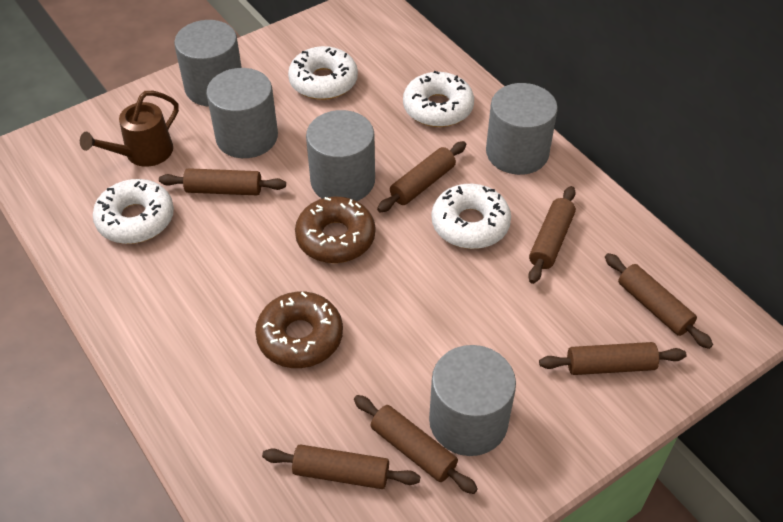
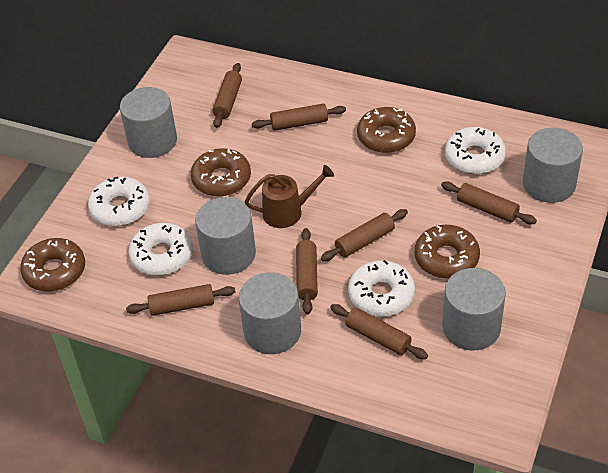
brown donut: 2 -> 4

